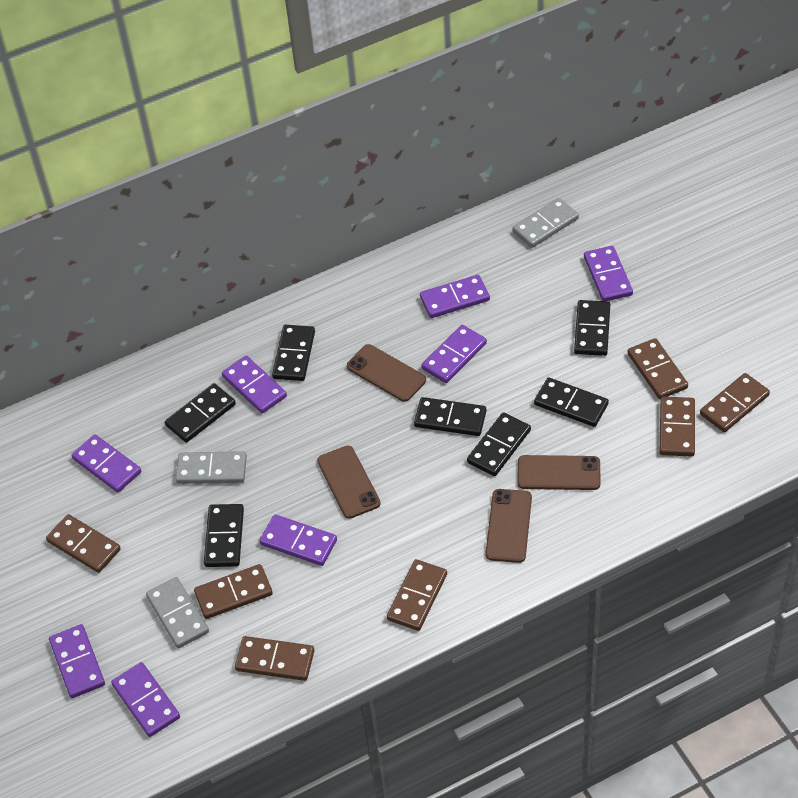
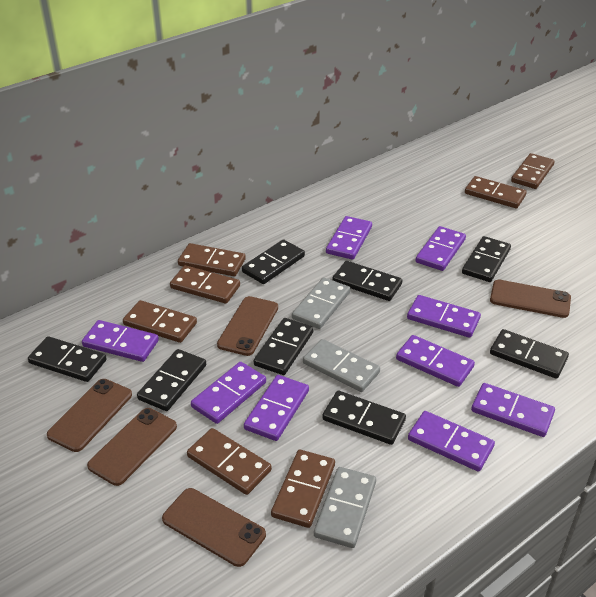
black domino: 7 -> 8
brown phone: 4 -> 5
purple domino: 8 -> 9

